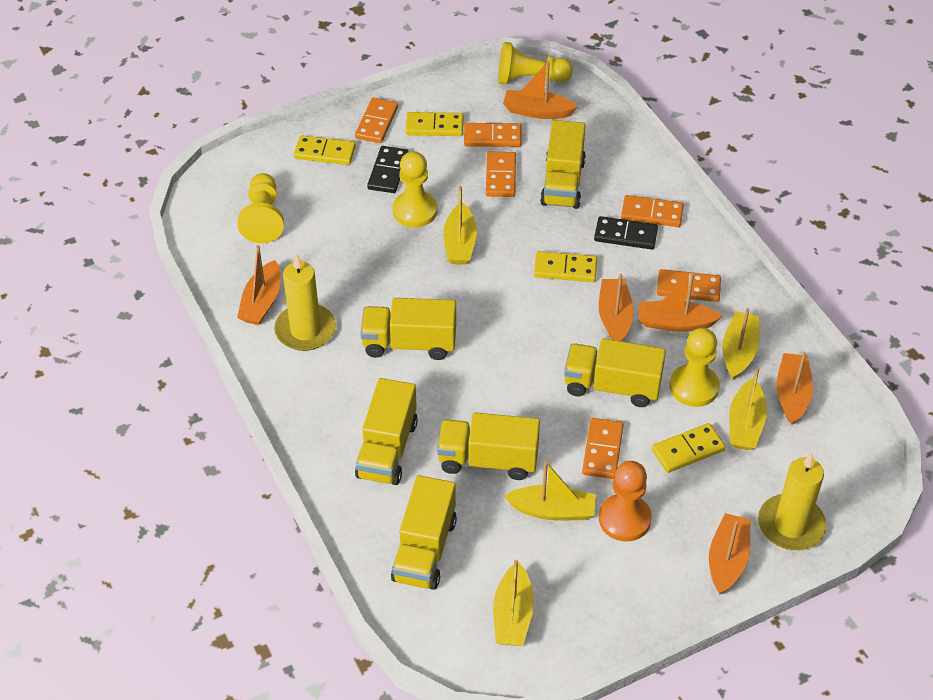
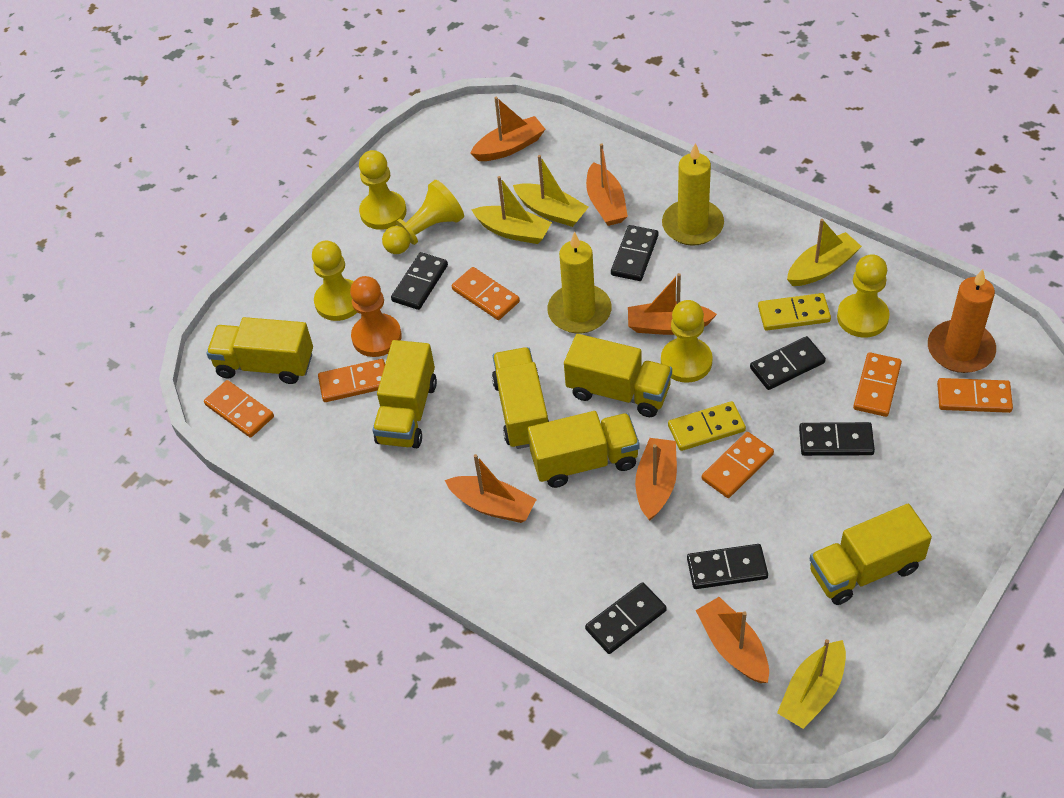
black domino: 2 -> 6
orange candle: 0 -> 1
yellow boat: 5 -> 4
yellow domino: 4 -> 2
yellow pawn: 4 -> 5

